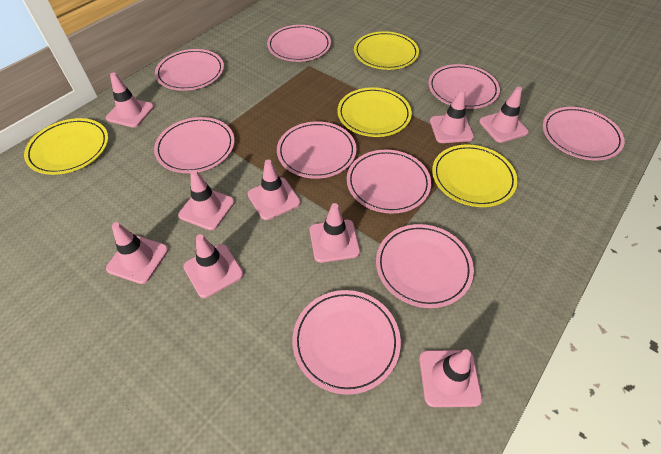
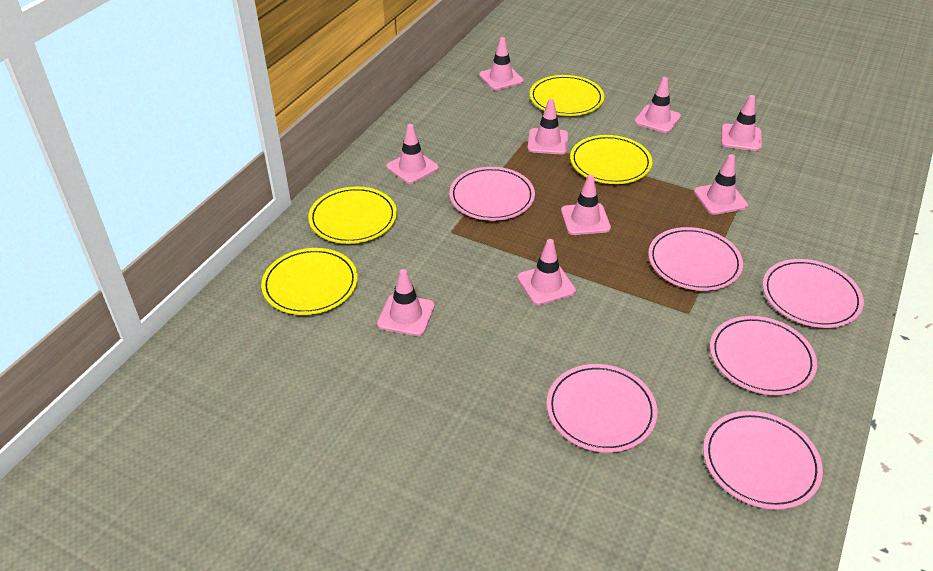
pink plate: 9 -> 6

